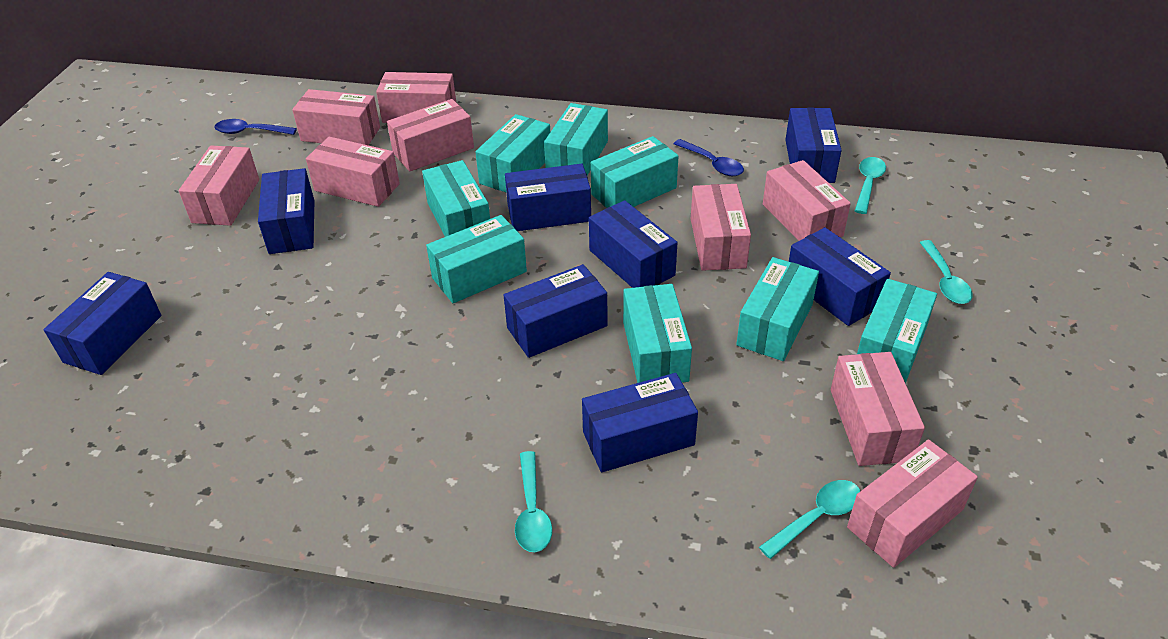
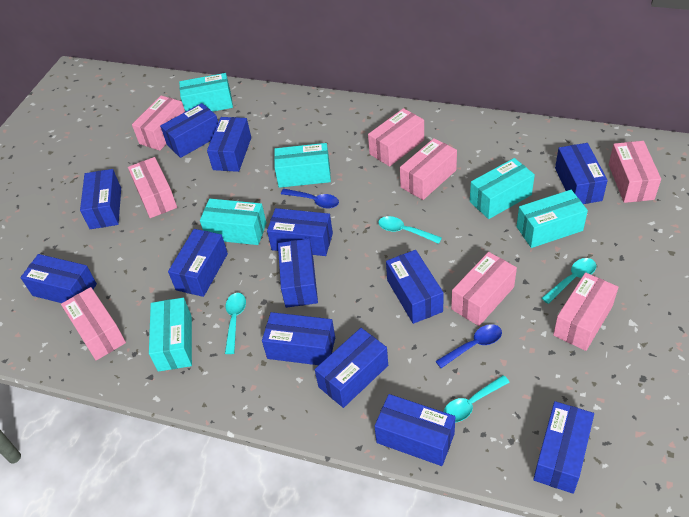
blue box: 8 -> 13
pink box: 9 -> 8
turquoise box: 8 -> 6

